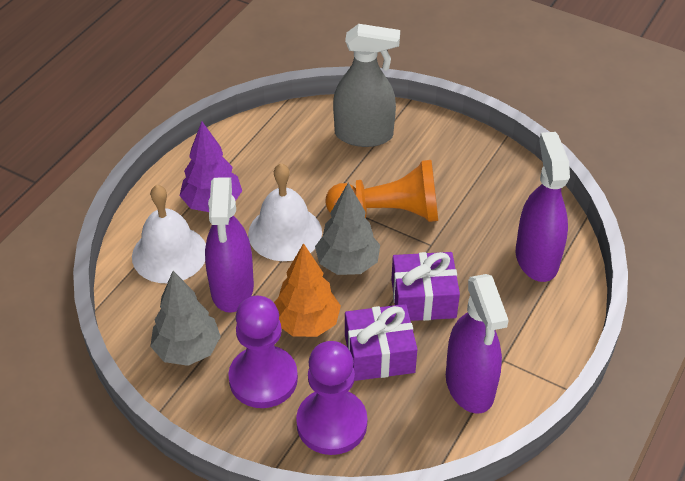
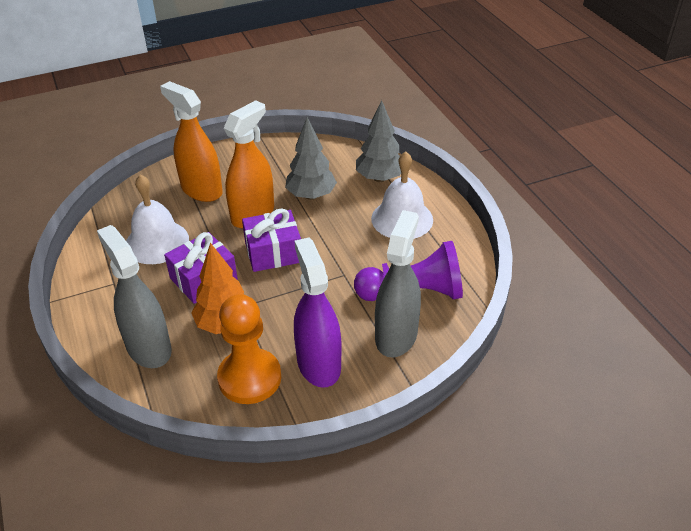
grey spray bottle: 1 -> 2
orange spray bottle: 0 -> 2
purple pawn: 2 -> 1
purple spray bottle: 3 -> 1
purple tree: 1 -> 0

